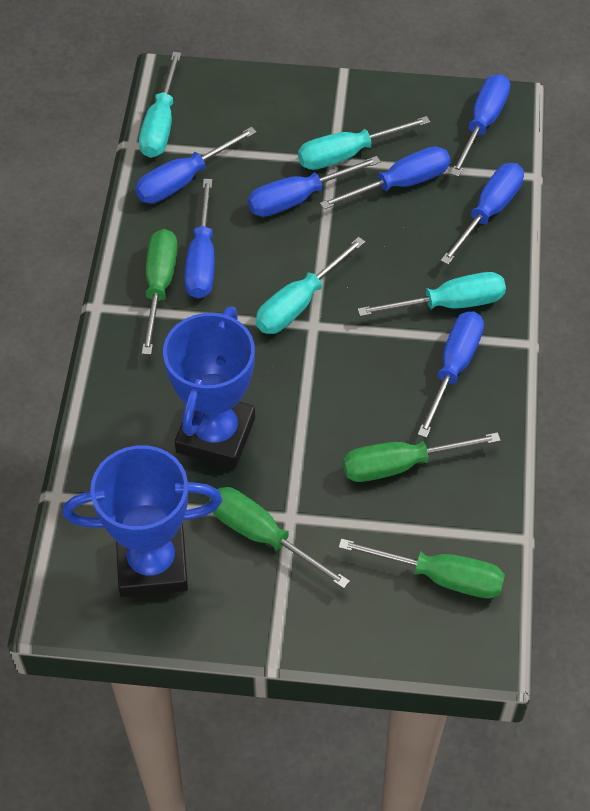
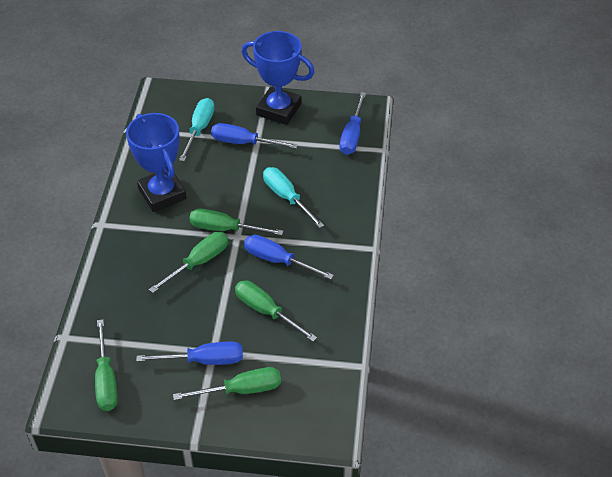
blue screwdriver: 7 -> 4
green screwdriver: 4 -> 5
turquoise screwdriver: 4 -> 2

